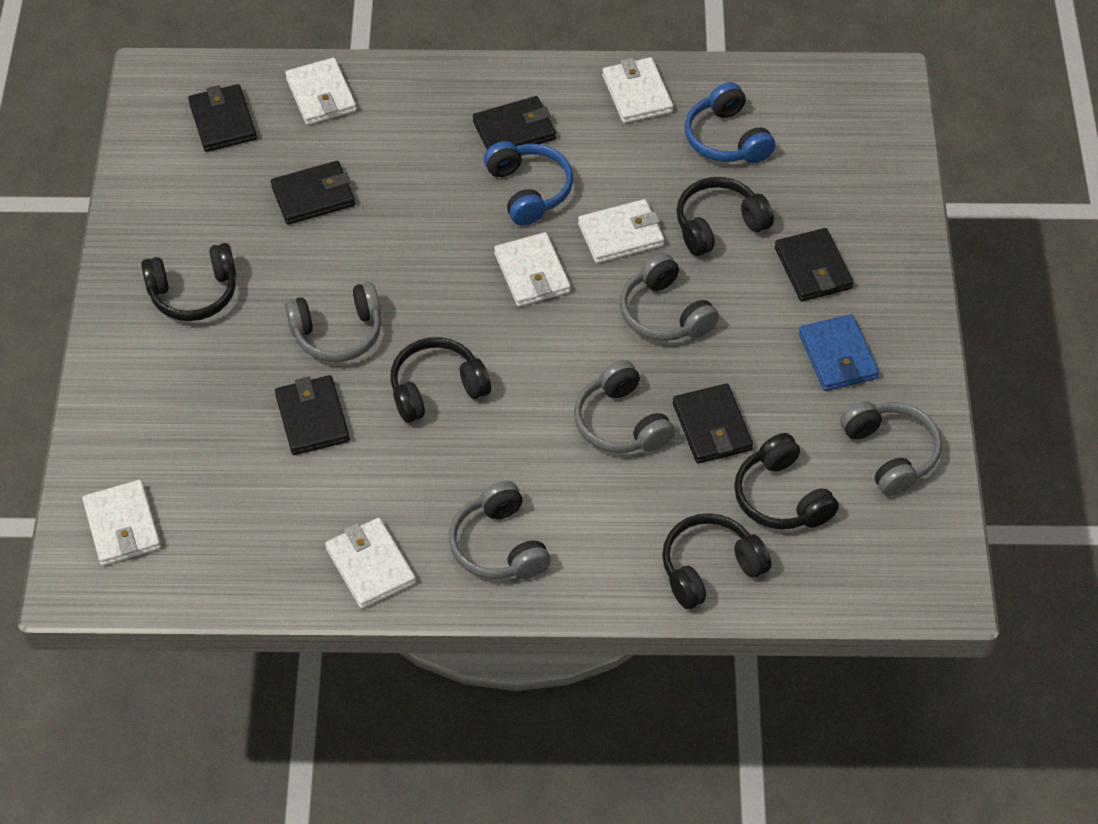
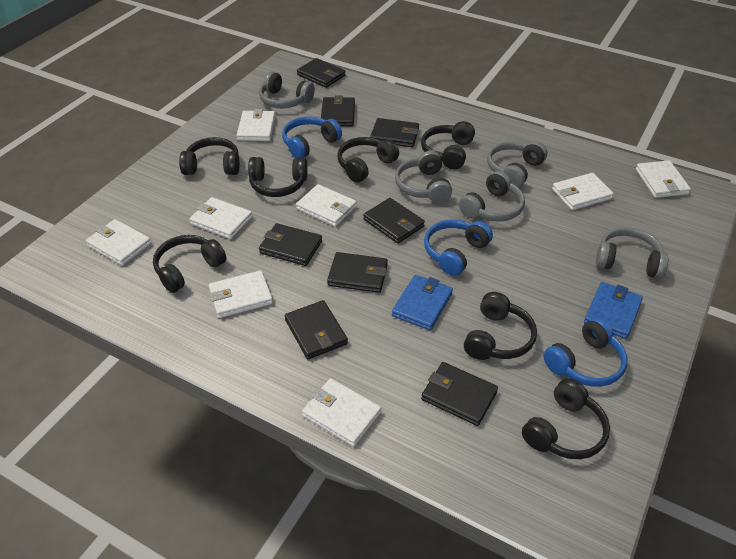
black headphones: 5 -> 7
black wallet: 6 -> 8
blue headphones: 2 -> 3
blue wallet: 1 -> 2
white wallet: 6 -> 8

